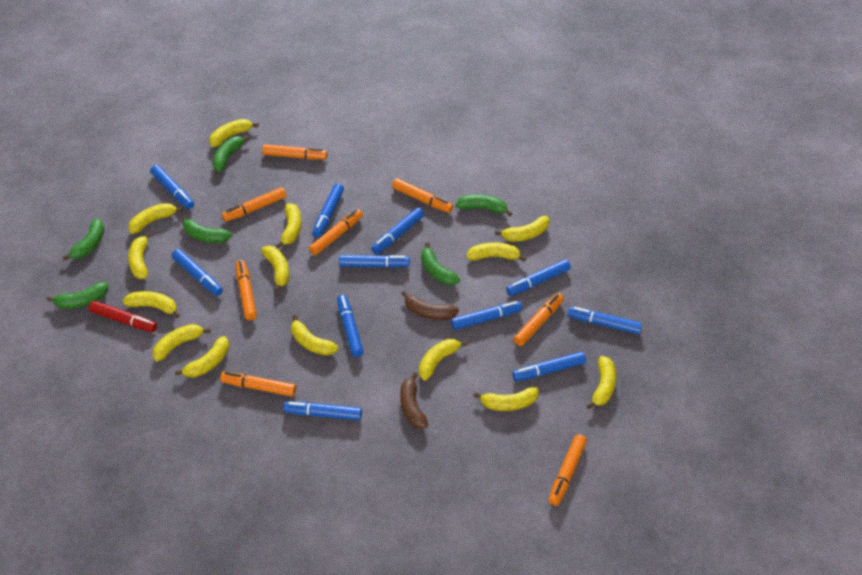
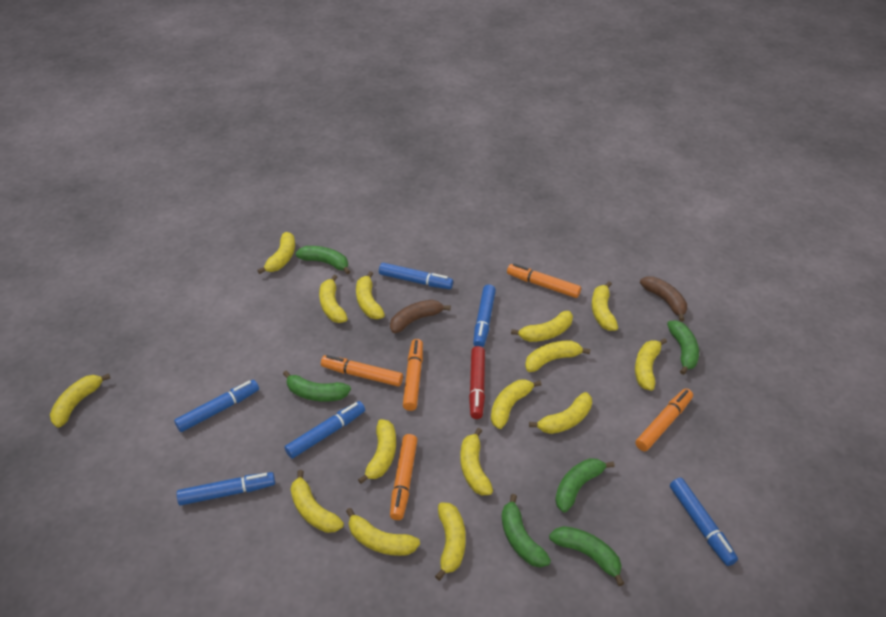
blue marker: 11 -> 6
orange marker: 8 -> 5
yellow banana: 14 -> 15

